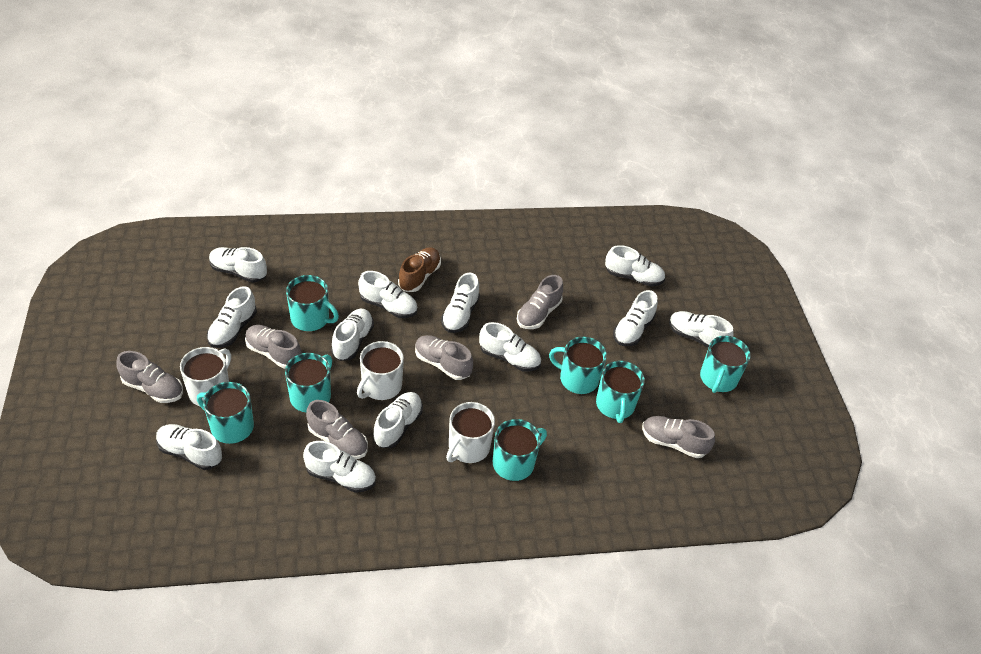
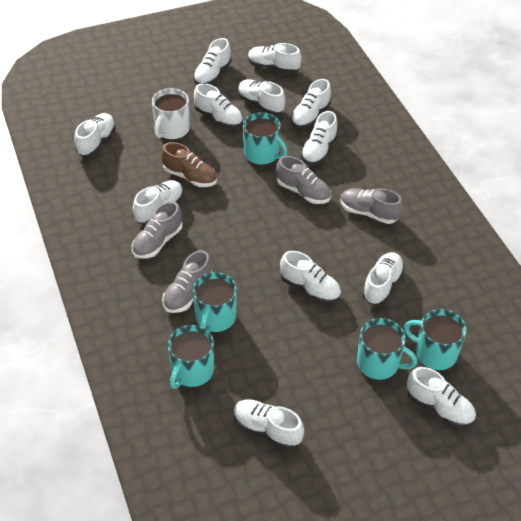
grey shoe: 6 -> 4
turquoise mug: 7 -> 5
white mug: 3 -> 1

